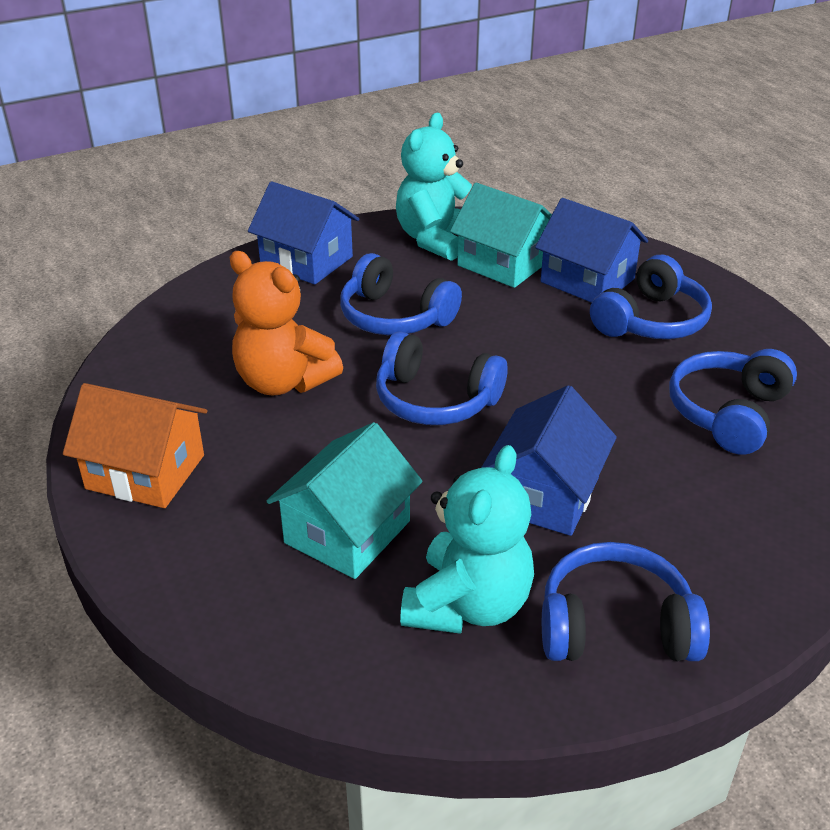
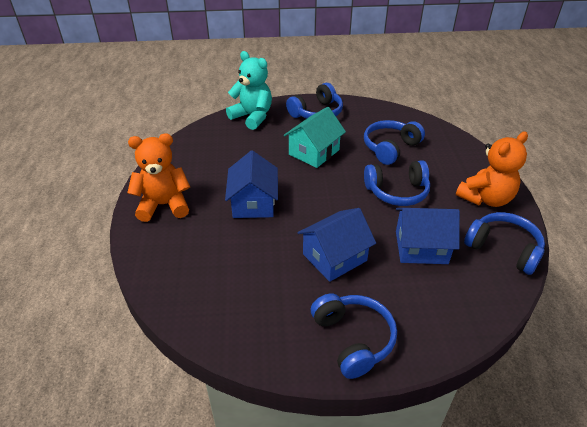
orange house: 1 -> 0
orange teddy bear: 1 -> 2
turquoise house: 2 -> 1
turquoise teddy bear: 2 -> 1

